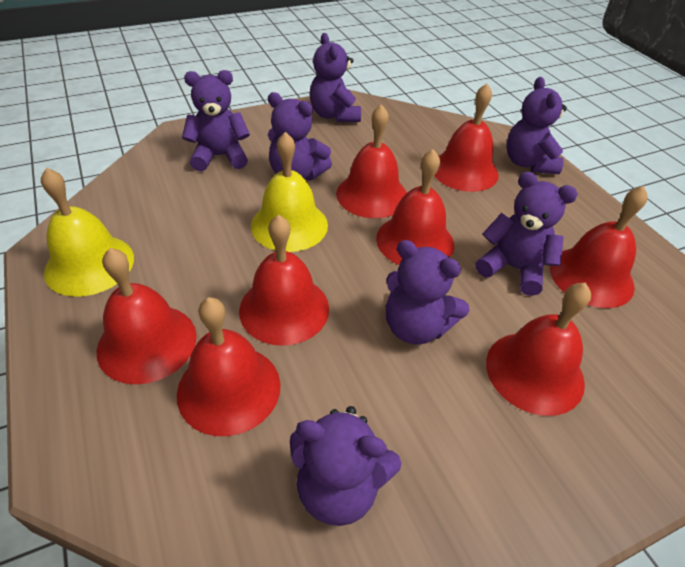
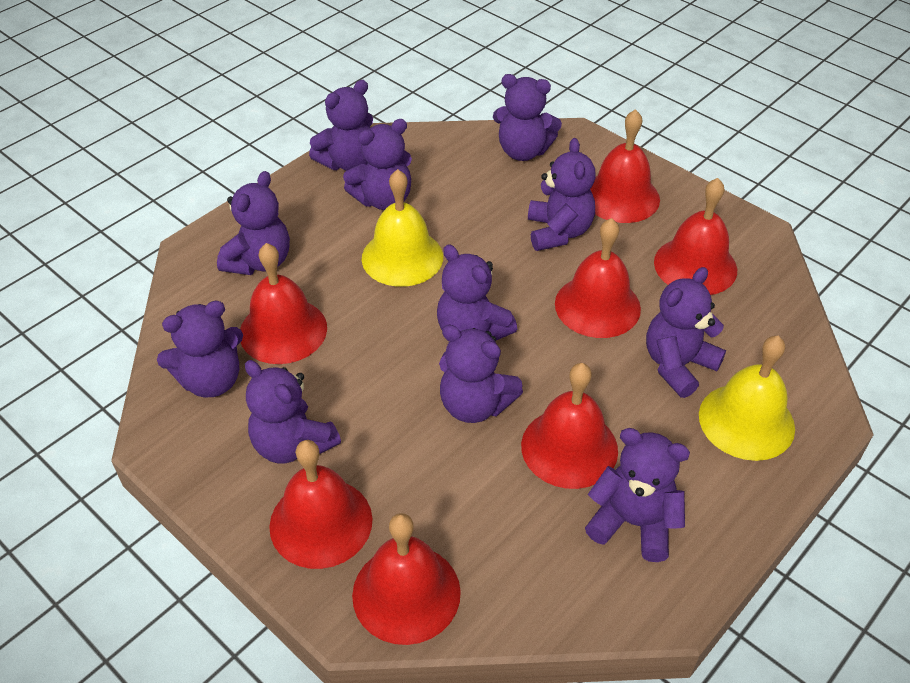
purple teddy bear: 7 -> 11
red bell: 8 -> 7

